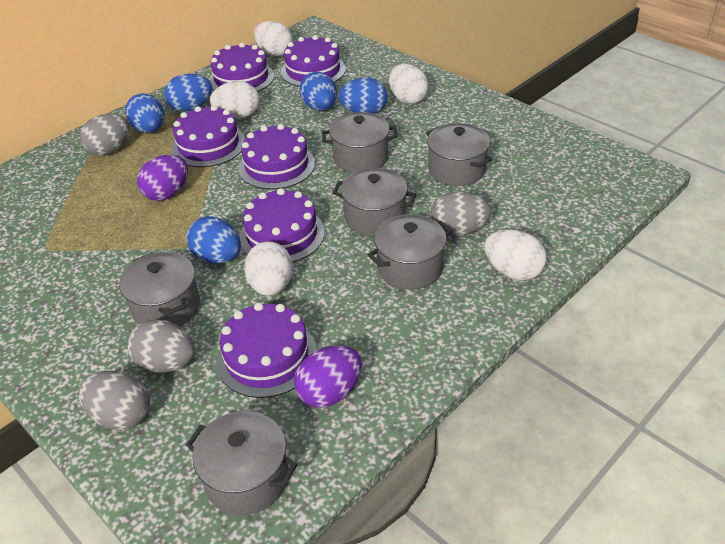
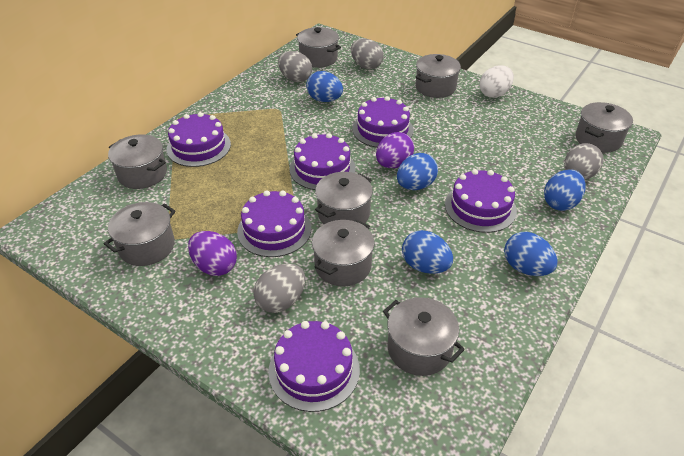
grey pot: 6 -> 8
white egg: 5 -> 1

